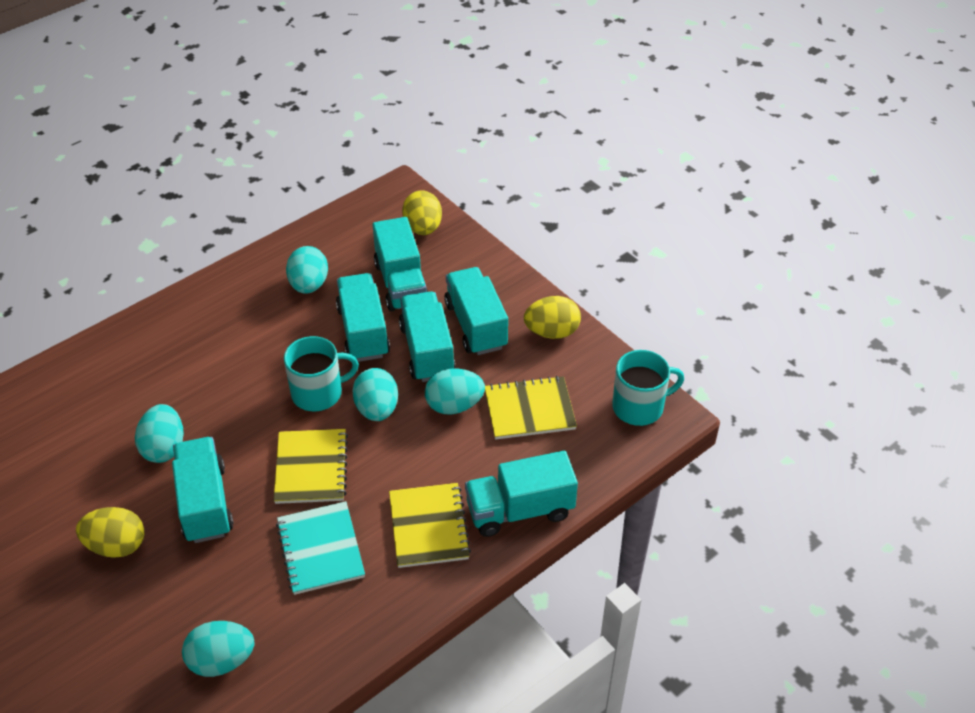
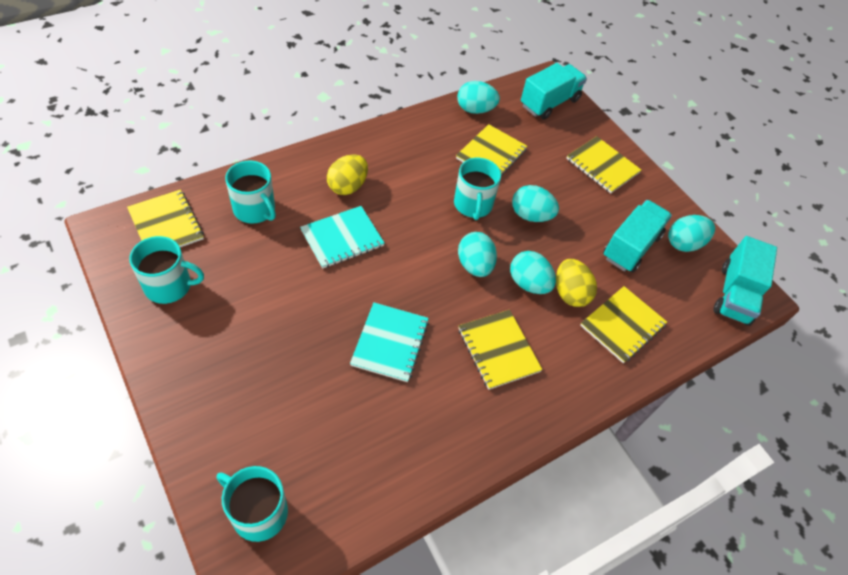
turquoise mug: 2 -> 4
turquoise notebook: 1 -> 2
turquoise truck: 6 -> 3
yellow egg: 3 -> 2
yellow notebook: 3 -> 5

